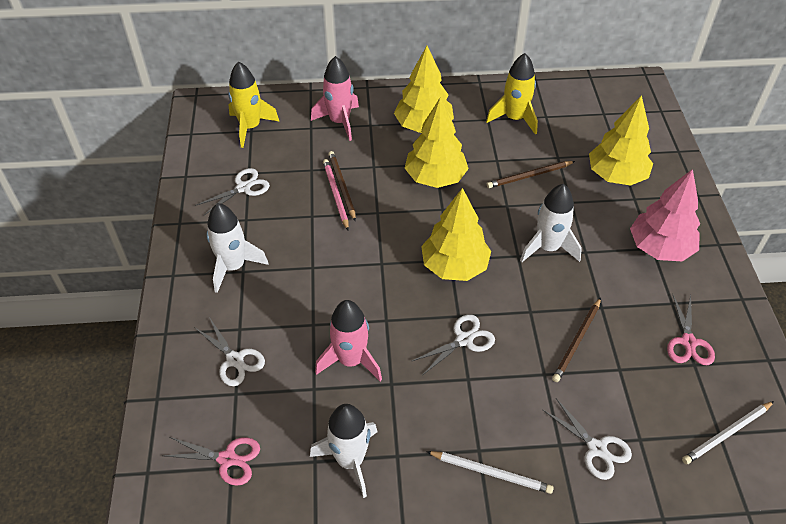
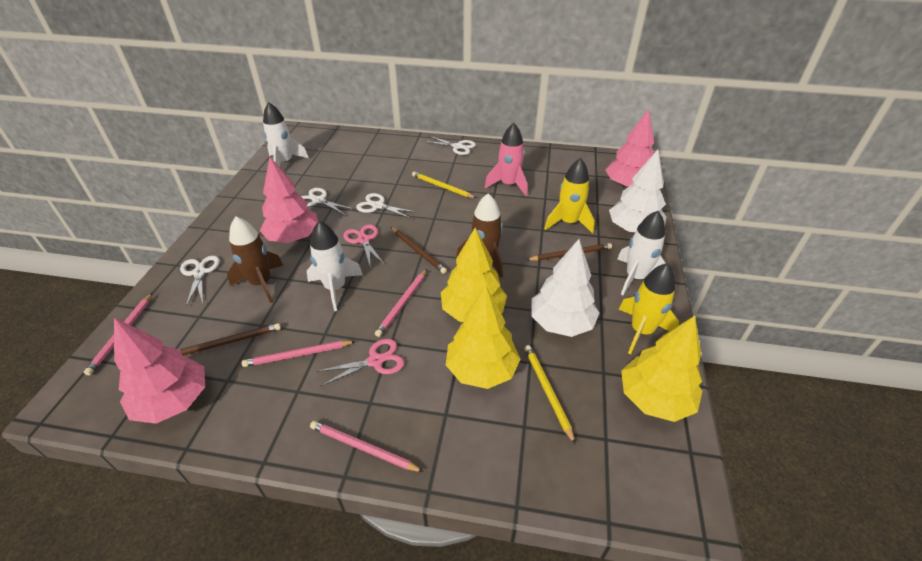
brown rocket: 0 -> 2
pink pencil: 1 -> 4
pink rocket: 2 -> 1
pink tree: 1 -> 3
white pencil: 2 -> 0
white tree: 0 -> 2
yellow pencil: 0 -> 2
yellow tree: 4 -> 3

